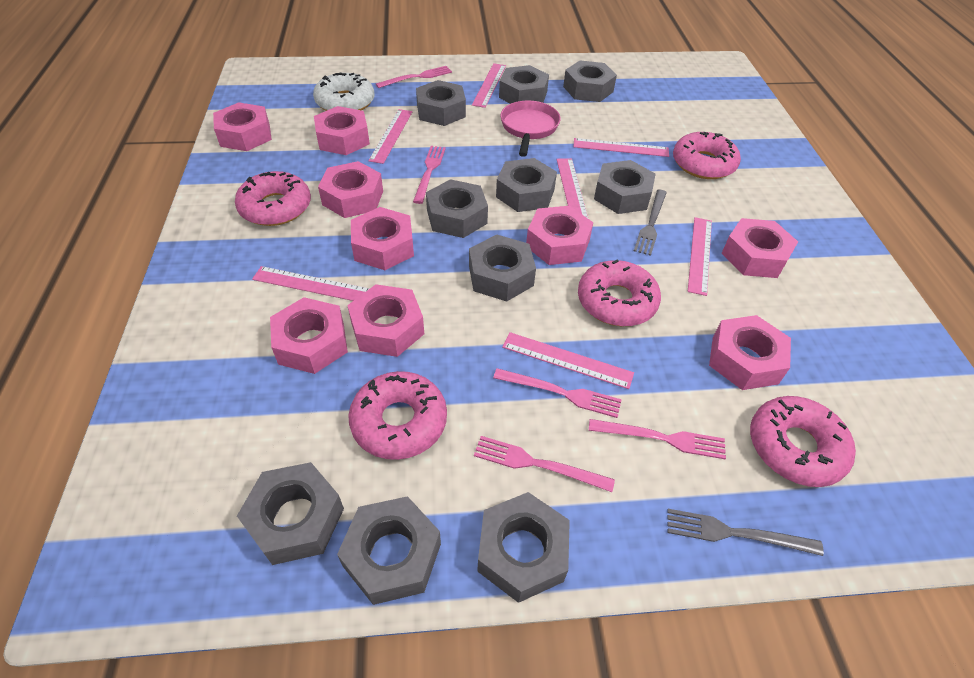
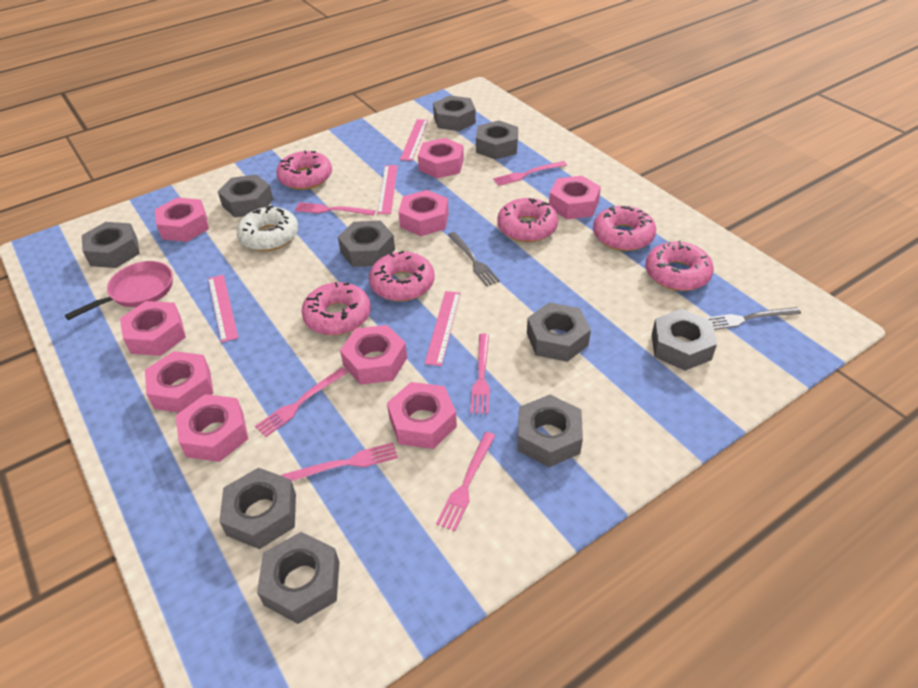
pink donut: 5 -> 6
pink fork: 5 -> 6
pink ruler: 7 -> 4

